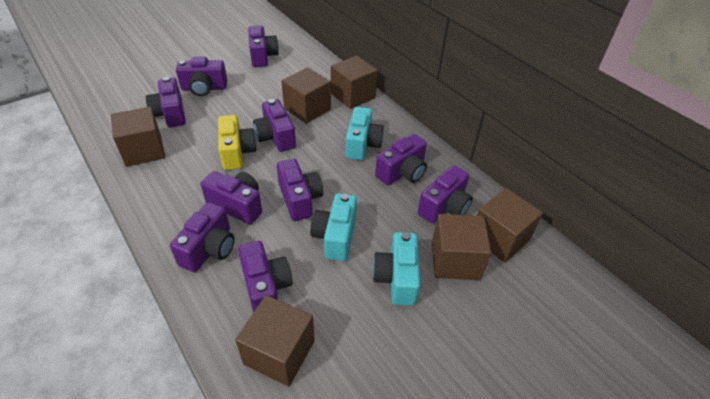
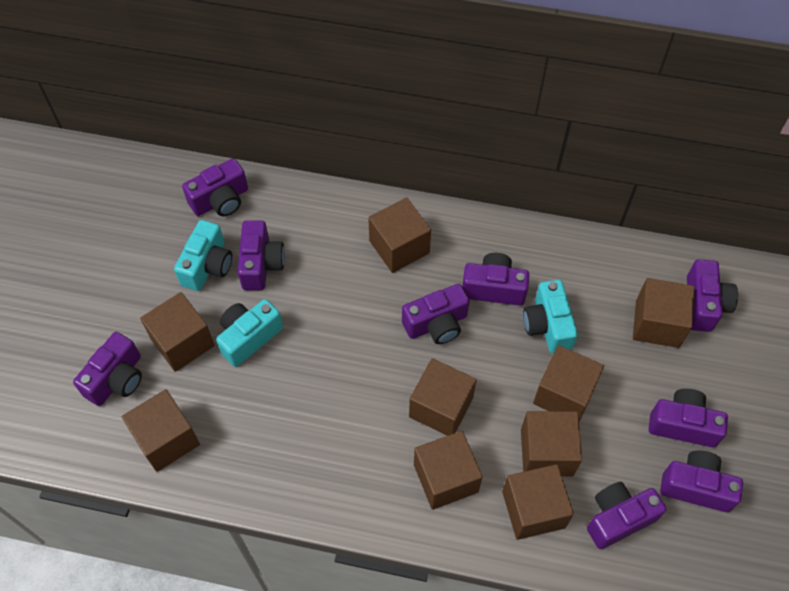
brown cube: 6 -> 9
purple camera: 10 -> 9
yellow camera: 1 -> 0

